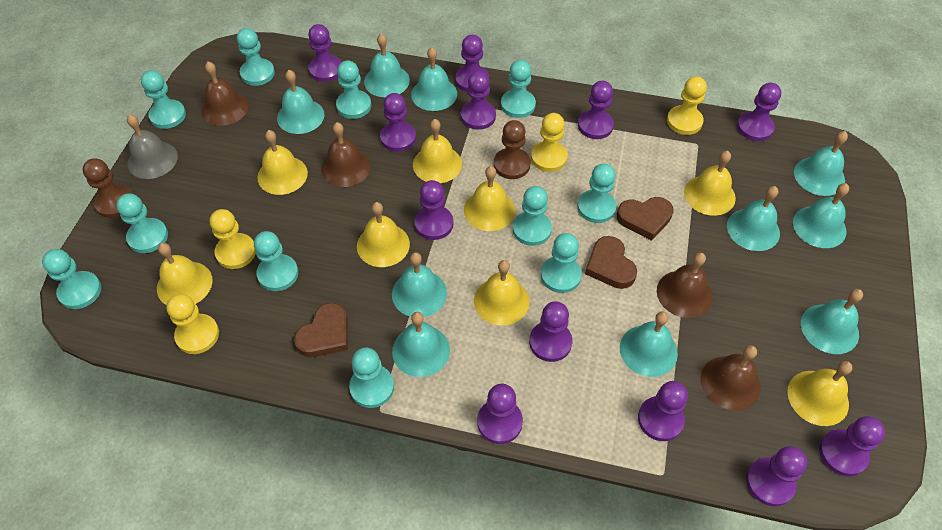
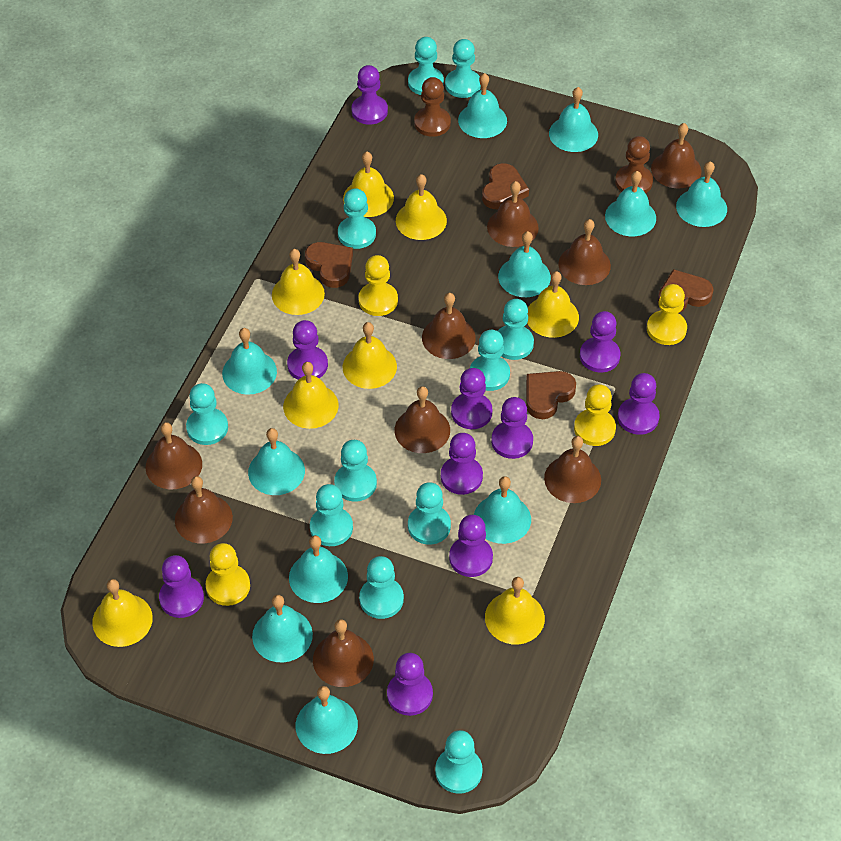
brown bell: 4 -> 9
brown heart: 3 -> 4
grey bell: 1 -> 0
purple pawn: 12 -> 10
turquoise bell: 10 -> 11

